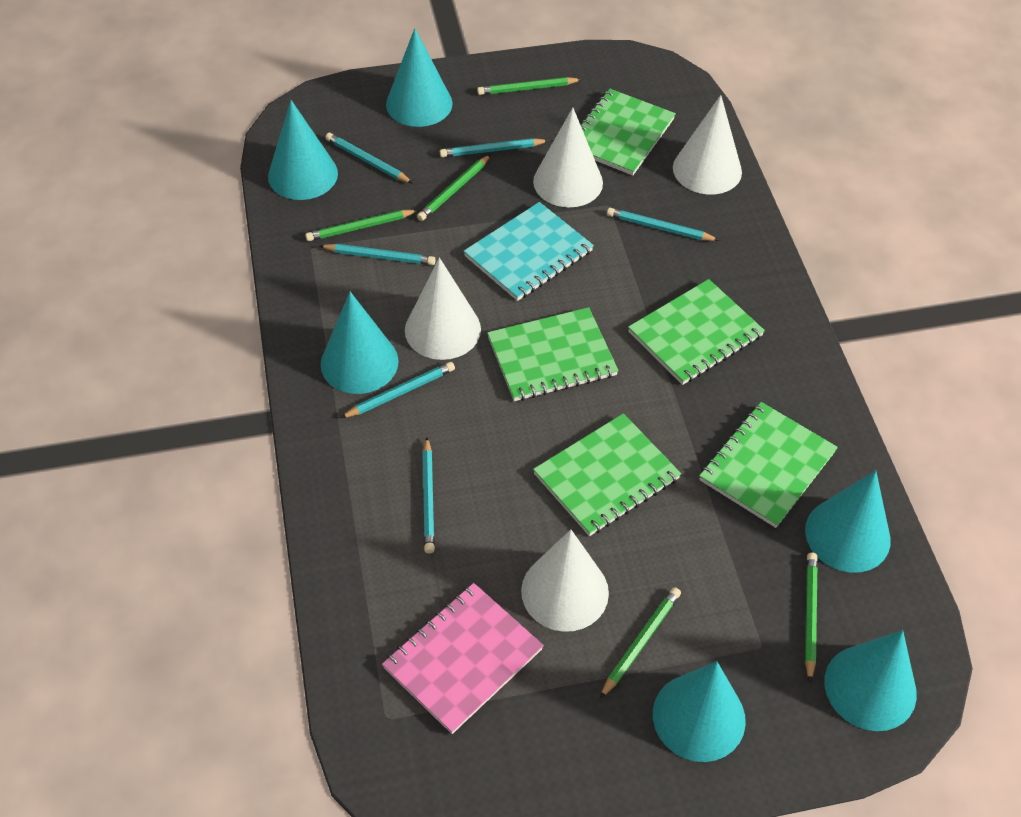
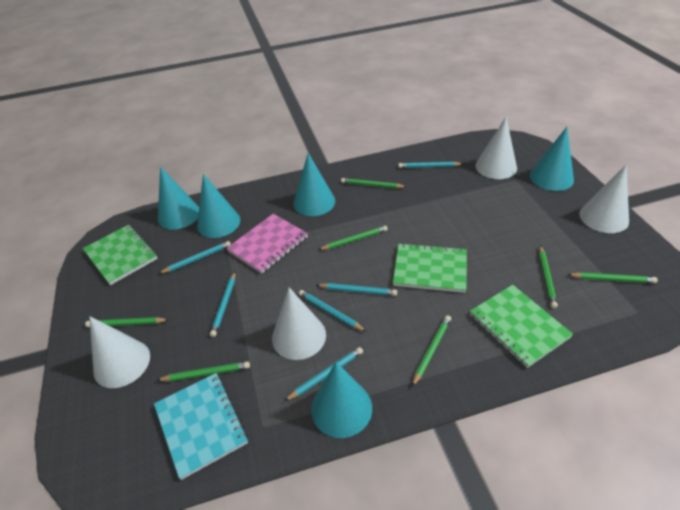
green notebook: 5 -> 3
green pencil: 5 -> 7
turquoise cone: 6 -> 5

